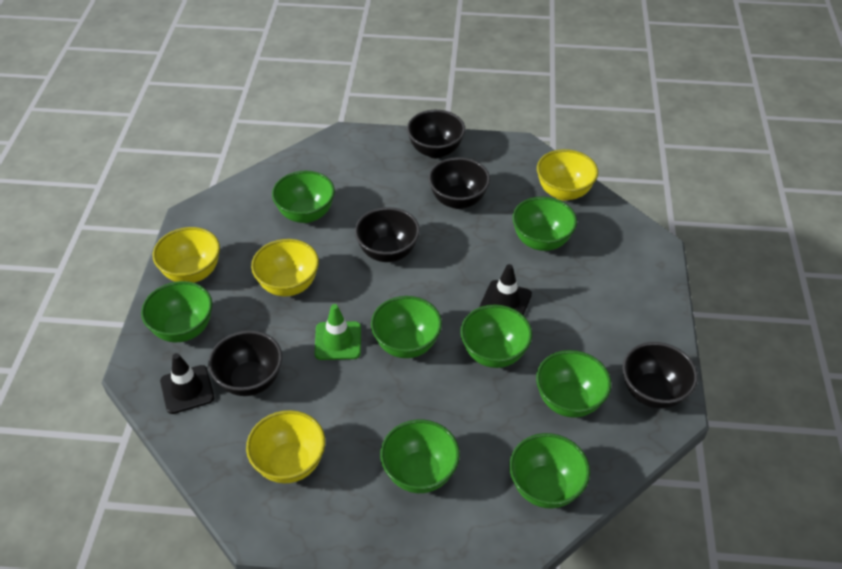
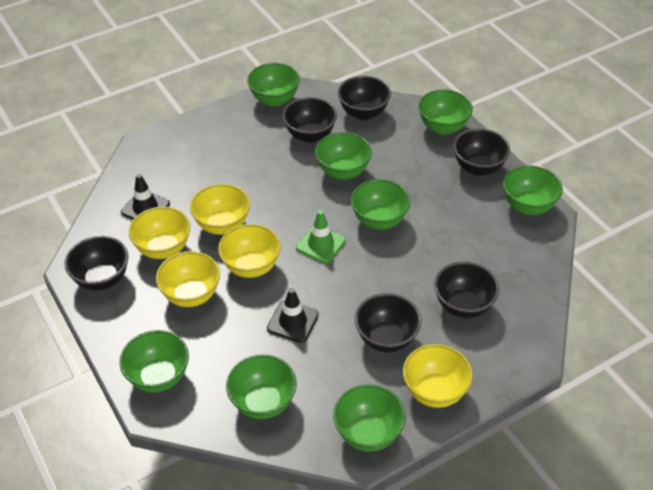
black bowl: 5 -> 6
yellow bowl: 4 -> 5

